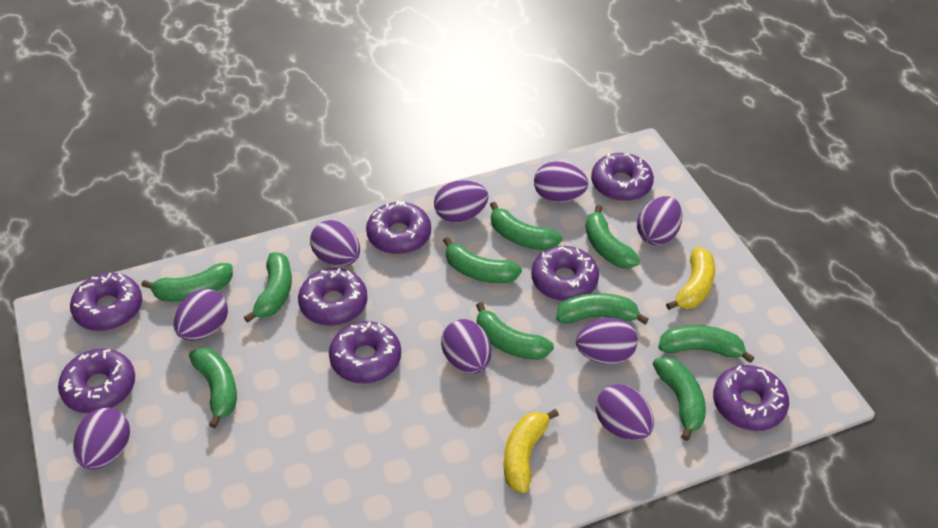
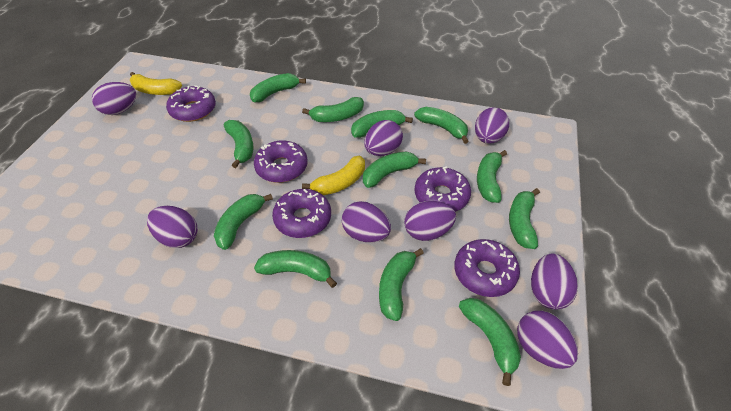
green banana: 10 -> 12
purple donut: 8 -> 5
purple egg: 9 -> 8

